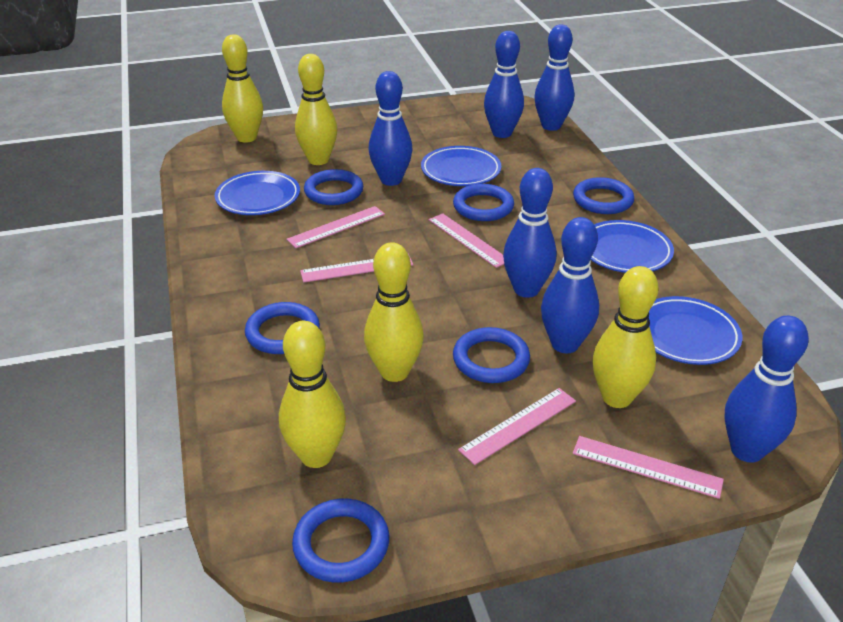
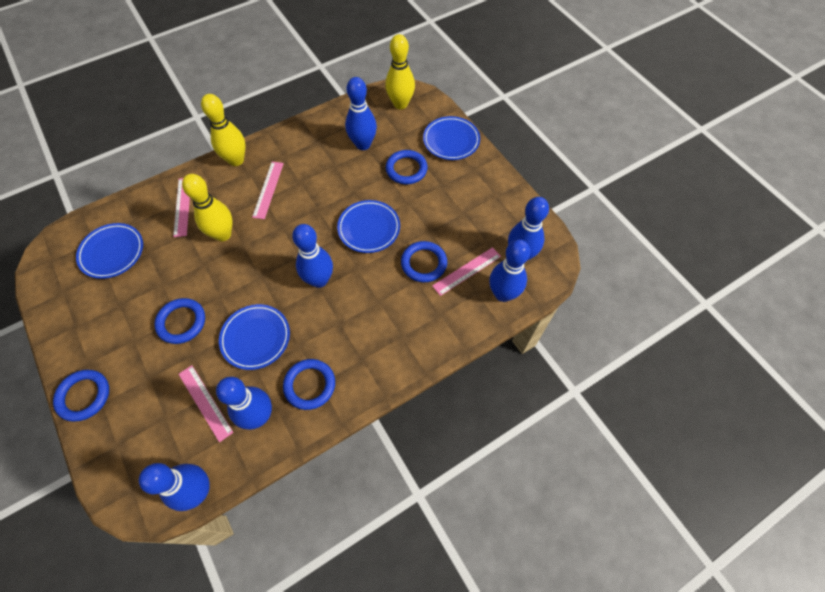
blue ring: 6 -> 5
pink ruler: 5 -> 4
yellow bowling pin: 5 -> 3

